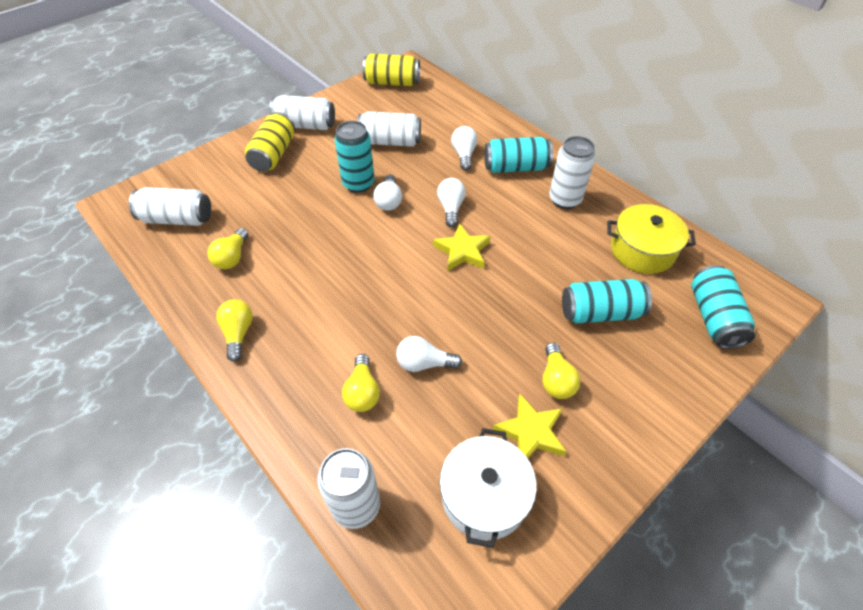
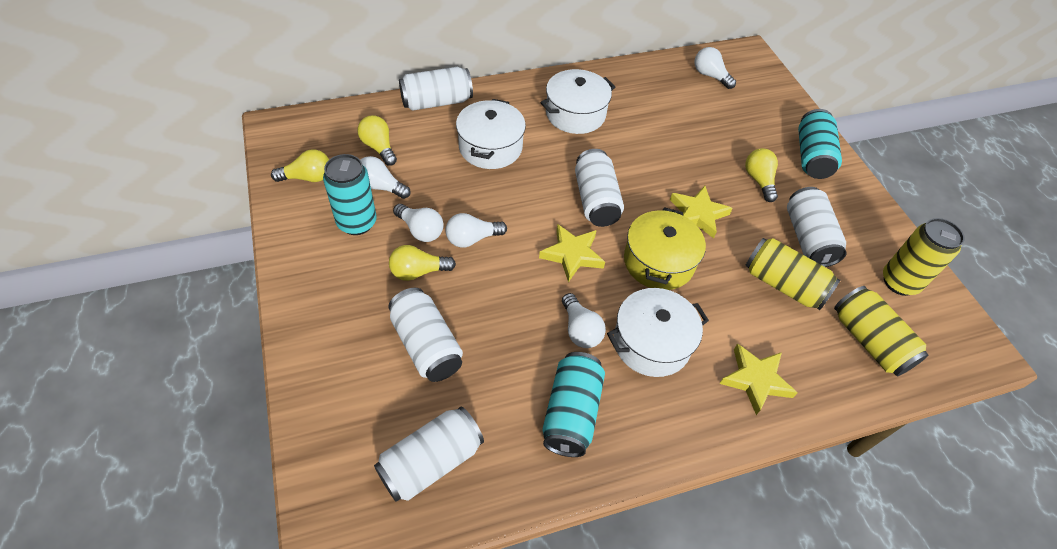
turquoise can: 4 -> 3
white light bulb: 4 -> 5
white pot: 1 -> 3
yellow can: 2 -> 3
yellow star: 2 -> 3

